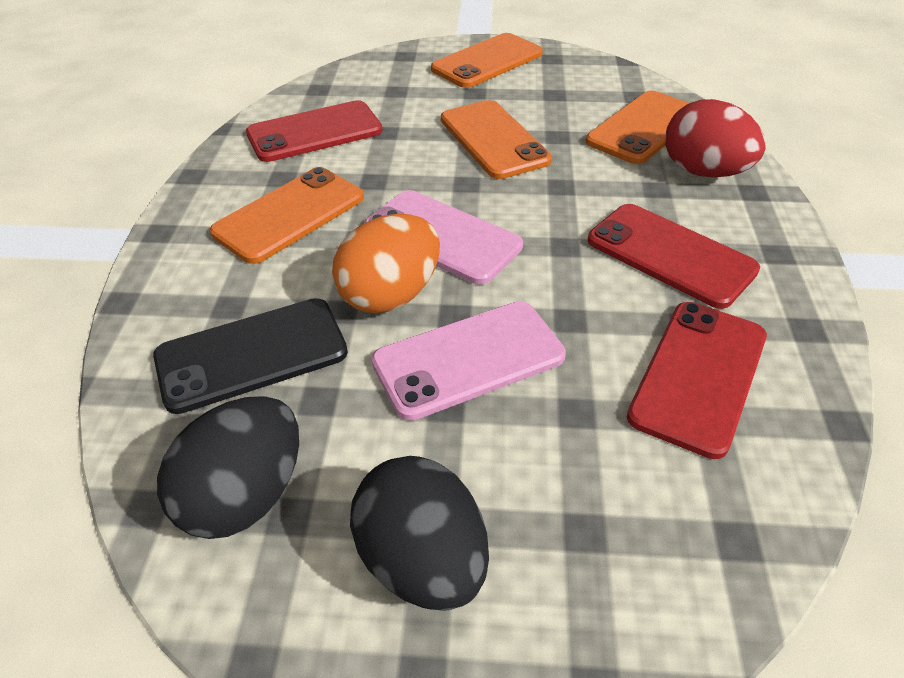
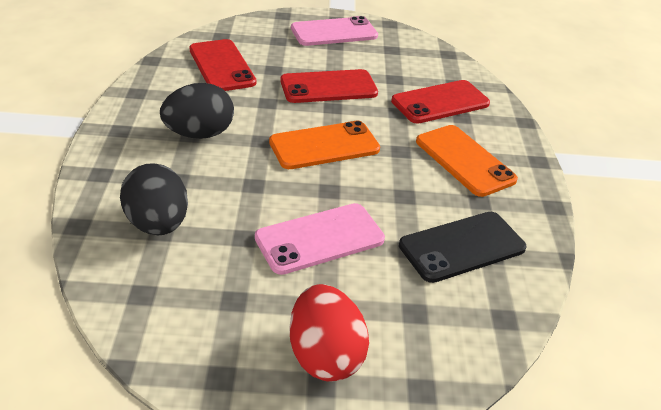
orange egg: 1 -> 0
orange phone: 4 -> 2

